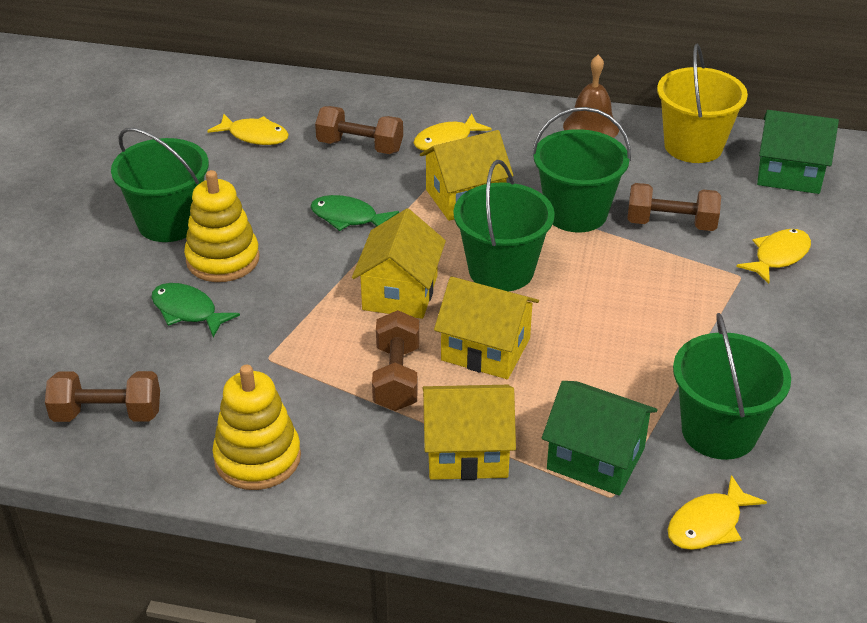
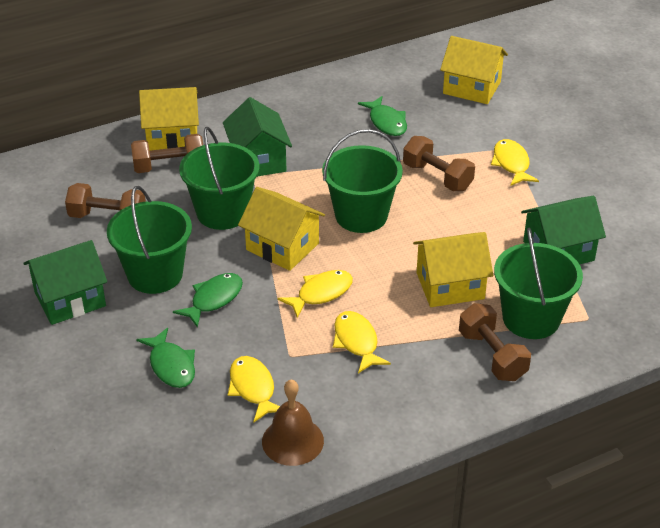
green fish: 2 -> 3
green house: 2 -> 3
yellow bucket: 1 -> 0
yellow stacking toy: 2 -> 0

